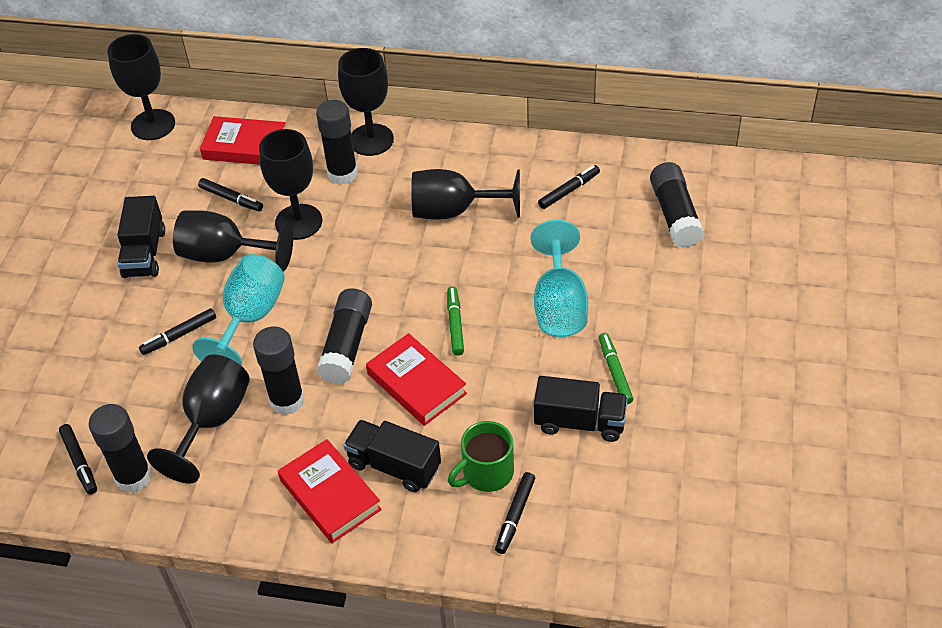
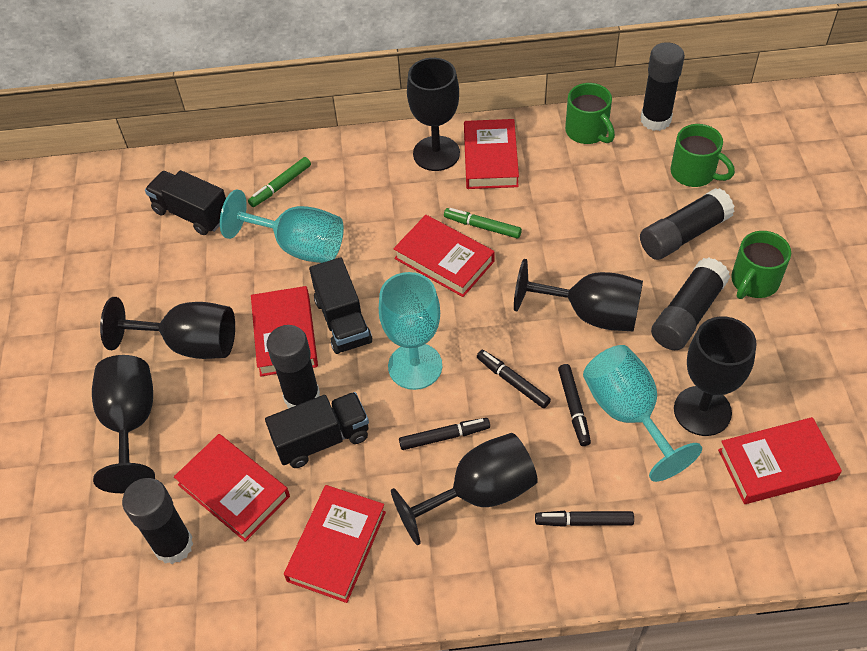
black marker: 5 -> 4
green mug: 1 -> 3
red book: 3 -> 6
turquoise goblet: 2 -> 3

